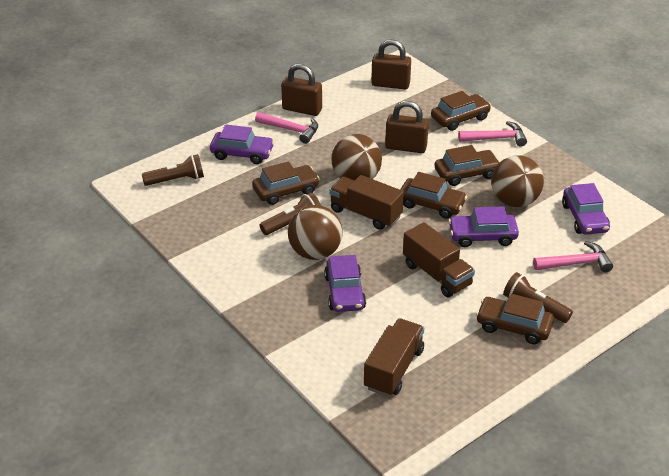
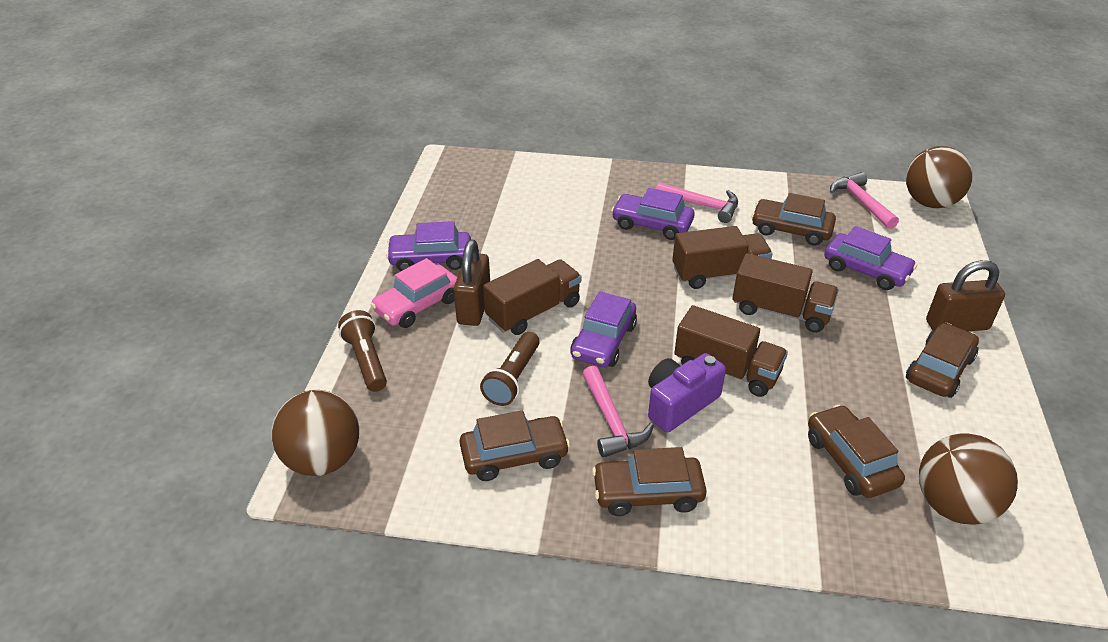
brown flashlight: 3 -> 2
brown padlock: 3 -> 2
brown truck: 3 -> 4
pink car: 0 -> 1
purple camera: 0 -> 1

